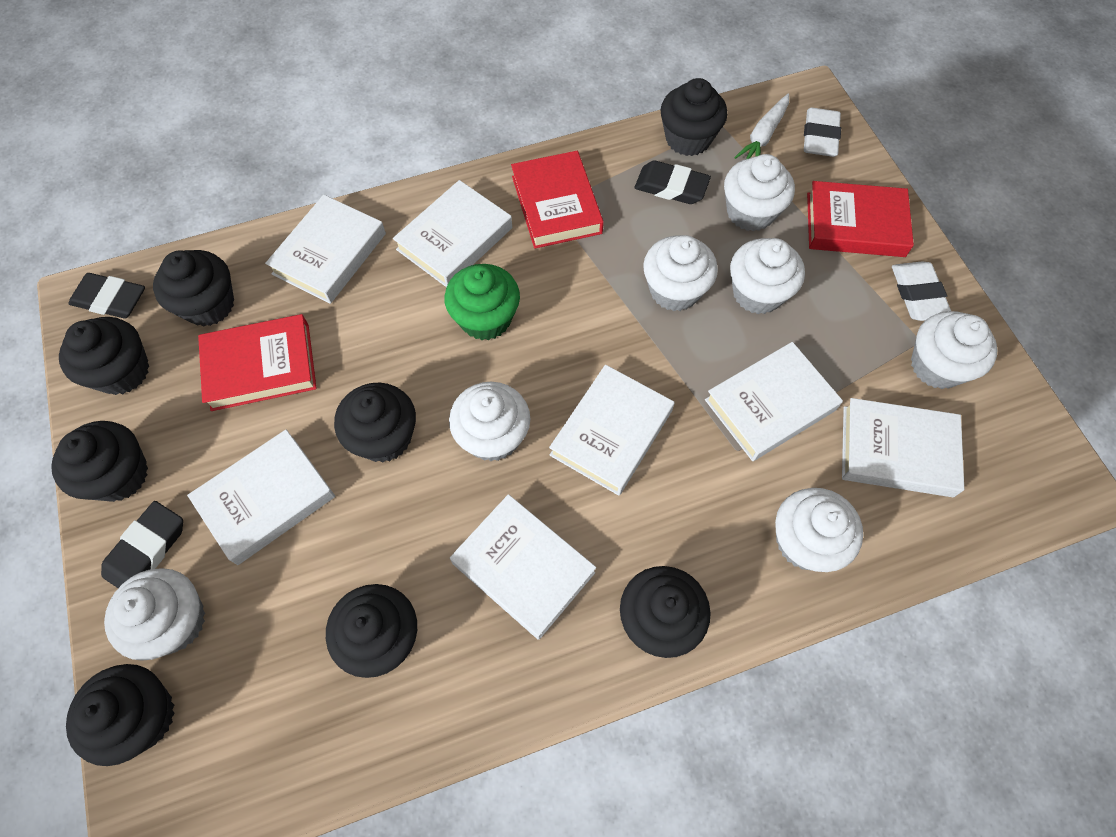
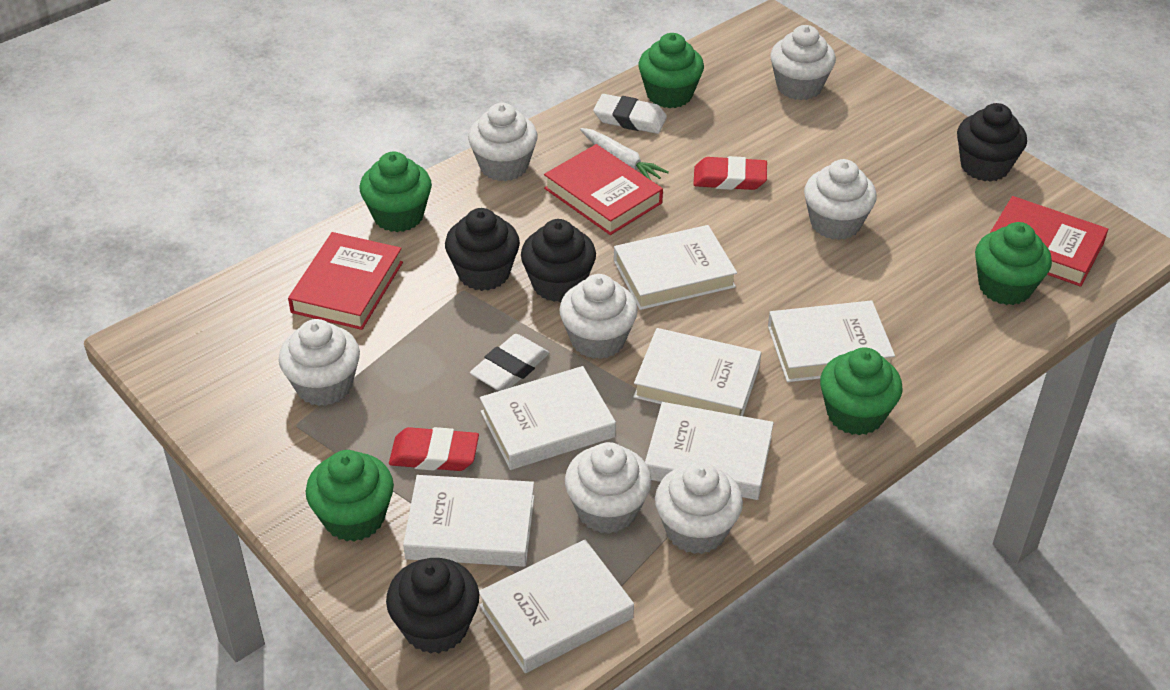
black cupcake: 8 -> 4
black eraser: 3 -> 0
green cupcake: 1 -> 5
red eraser: 0 -> 2

